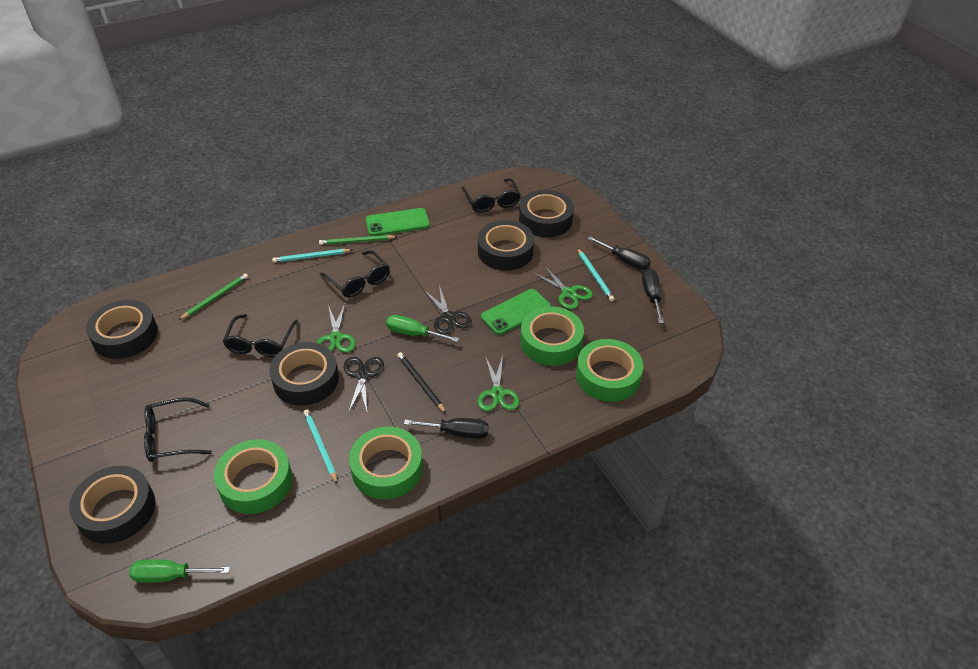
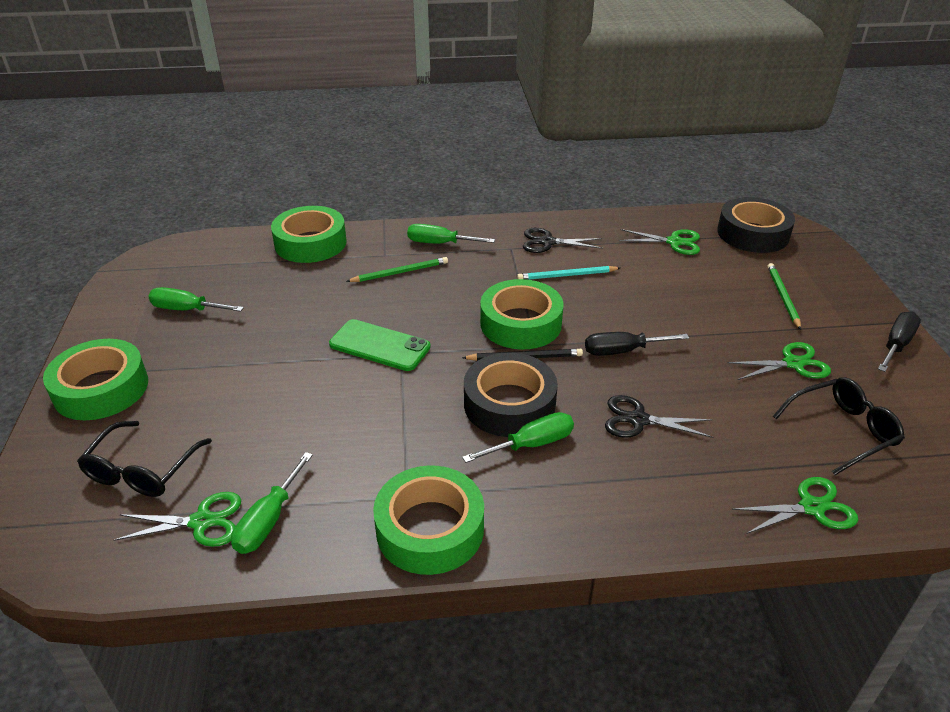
black glasses: 4 -> 2
black screwdriver: 3 -> 2
black tape: 5 -> 2
green phone: 2 -> 1
green scissors: 3 -> 4
green screwdriver: 2 -> 4
turquoise pencil: 3 -> 1

